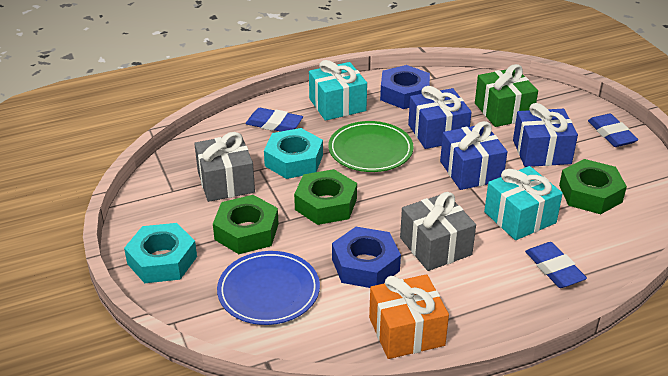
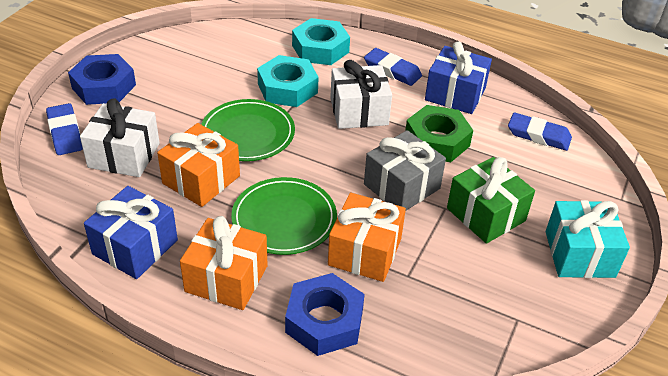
blue gift: 3 -> 2
blue plate: 1 -> 0
green nut: 3 -> 1
green plate: 1 -> 2
grey gift: 2 -> 1
orange gift: 1 -> 3
turquoise gift: 2 -> 1
white gift: 0 -> 2

